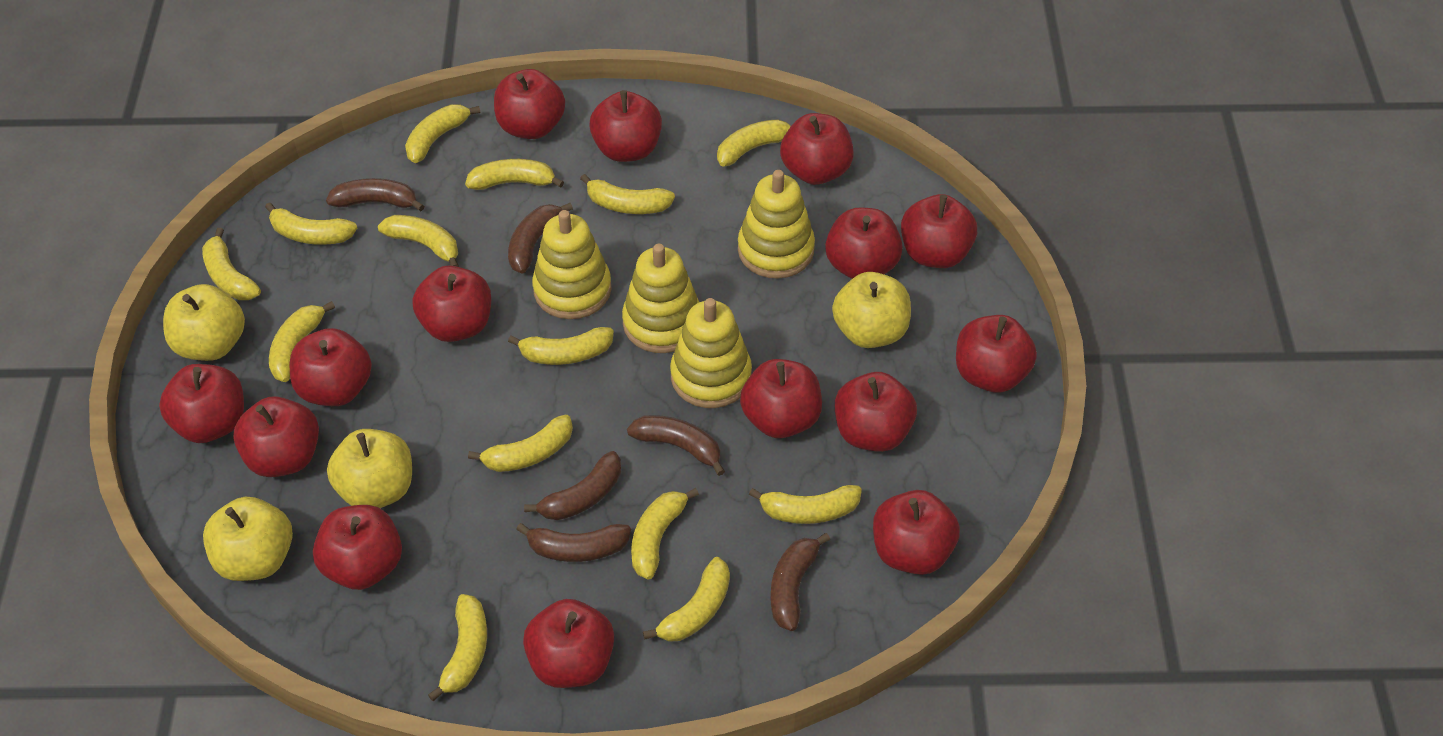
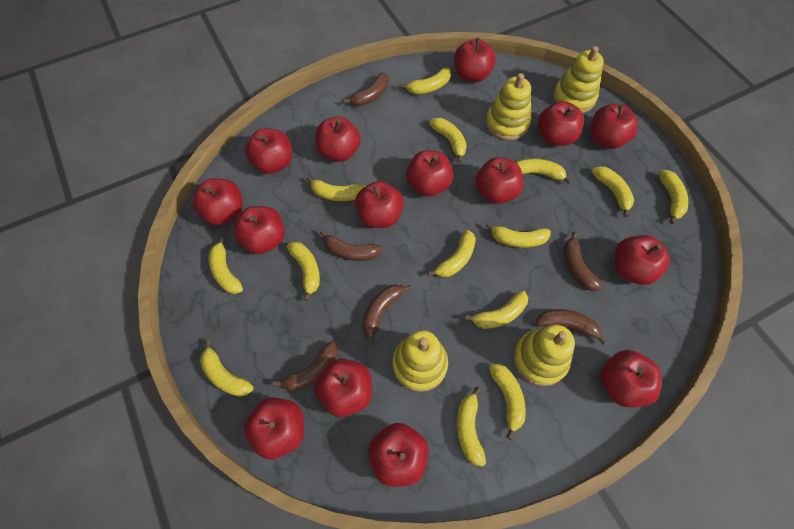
yellow apple: 4 -> 0

